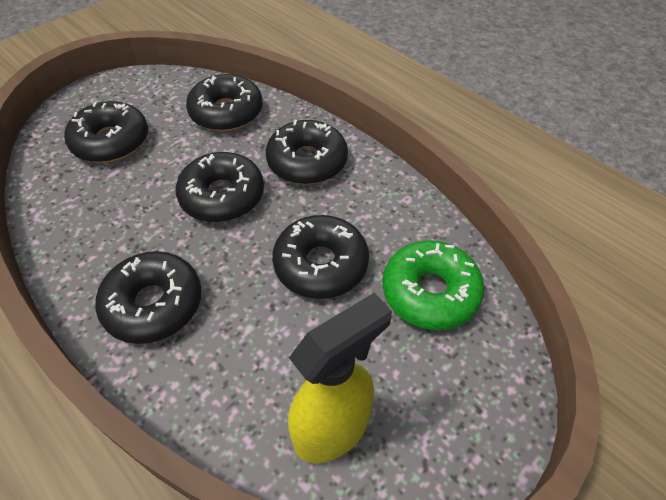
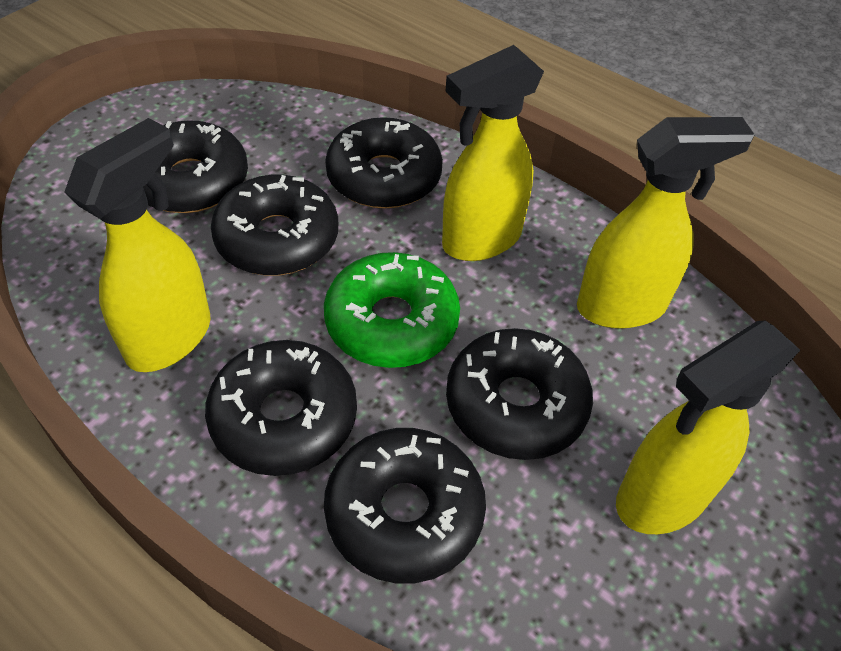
yellow spray bottle: 1 -> 4

